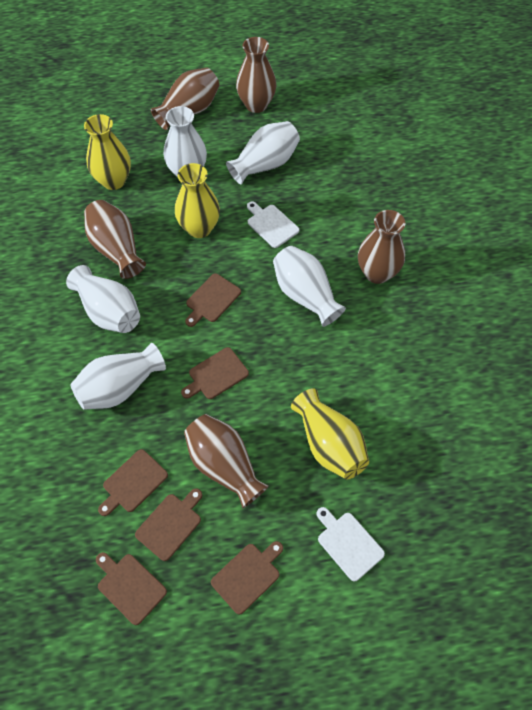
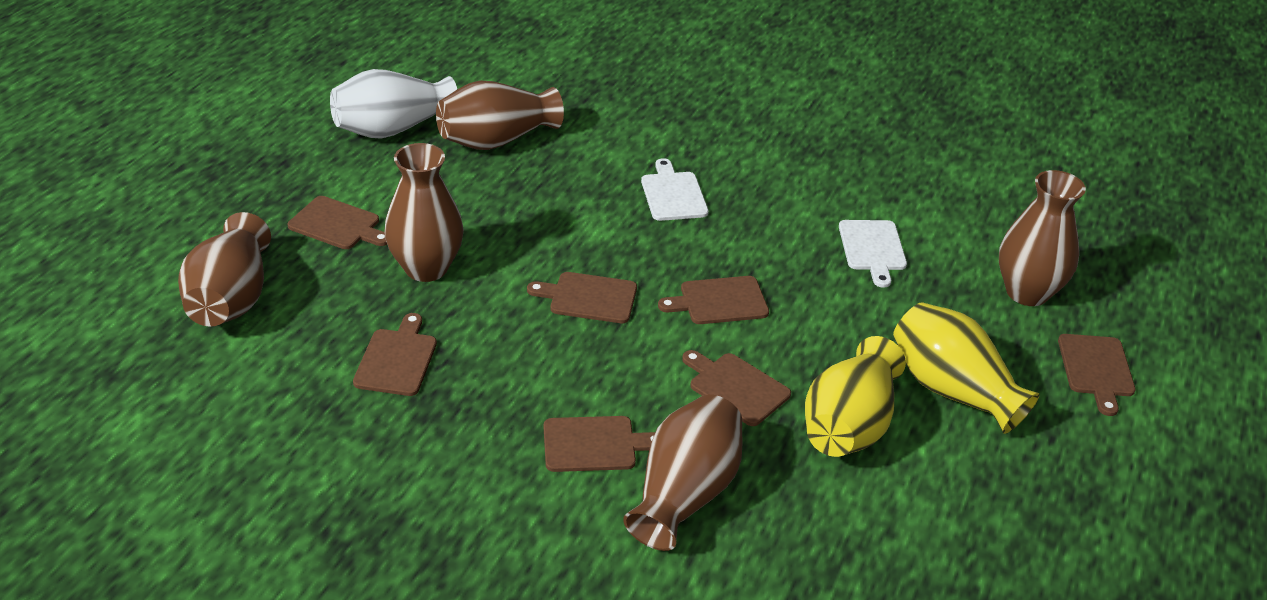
brown cutting board: 6 -> 7
white vase: 5 -> 1
yellow vase: 3 -> 2

